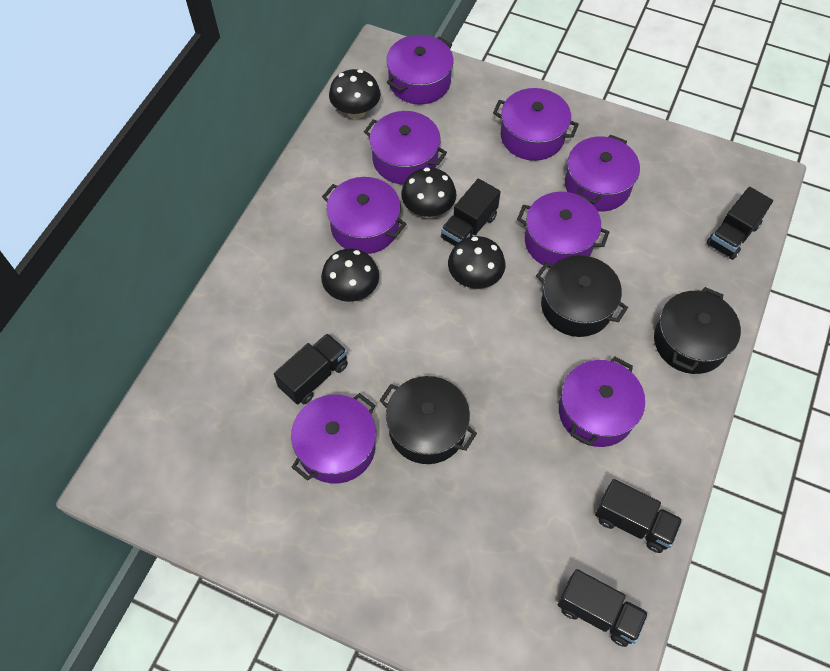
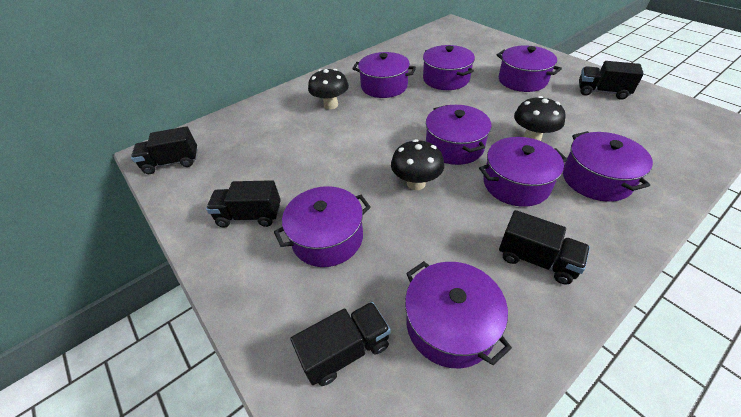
black mushroom: 4 -> 3
black pot: 3 -> 0

